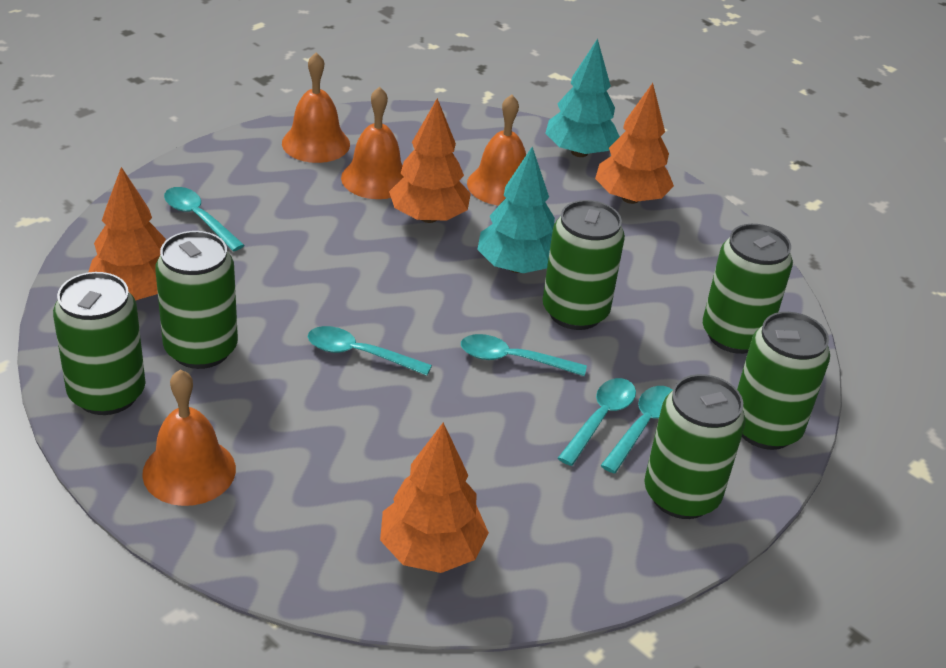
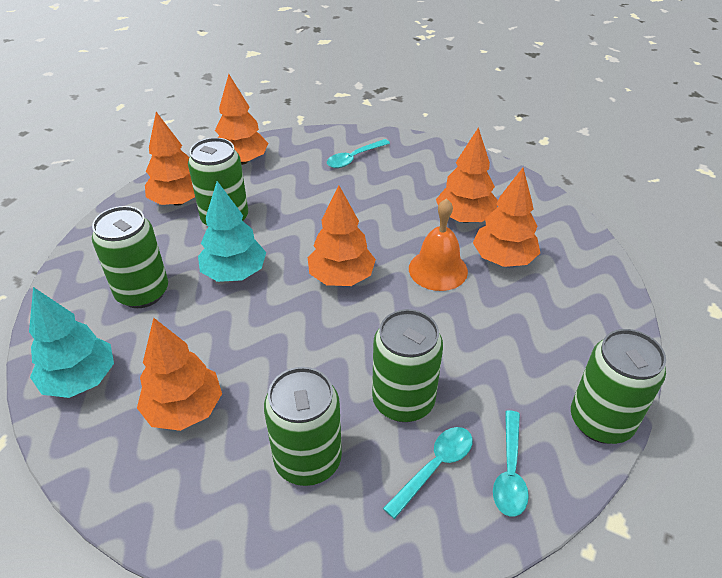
green can: 6 -> 5
orange bell: 4 -> 1
orange tree: 4 -> 6
turquoise spoon: 5 -> 3

